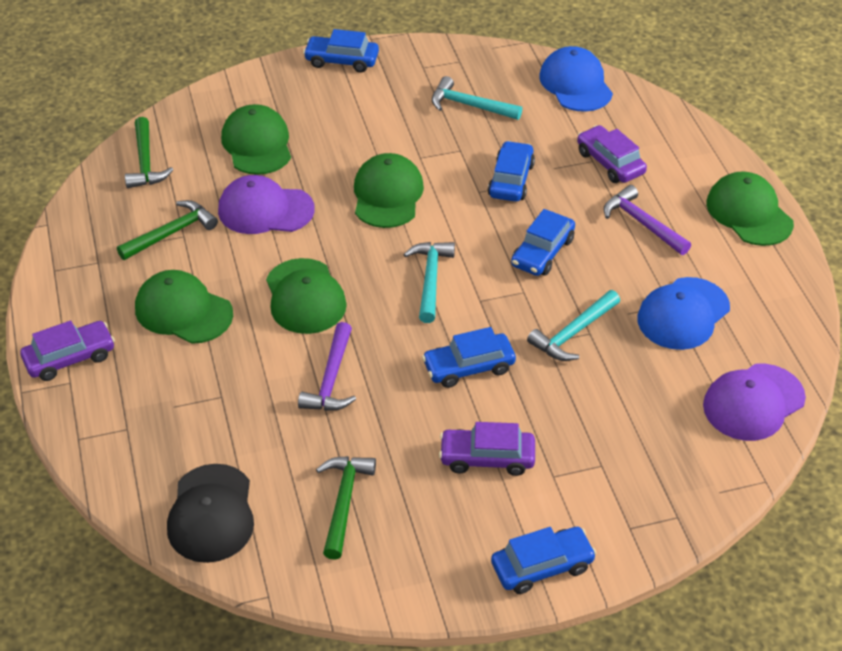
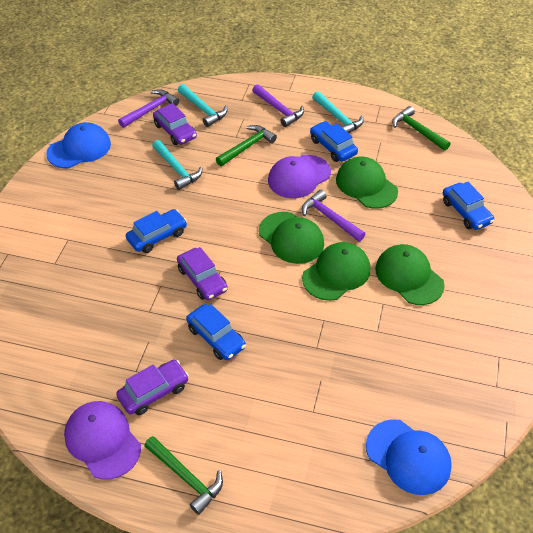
black cap: 1 -> 0
blue car: 5 -> 4
green cap: 5 -> 4
purple hammer: 2 -> 3

